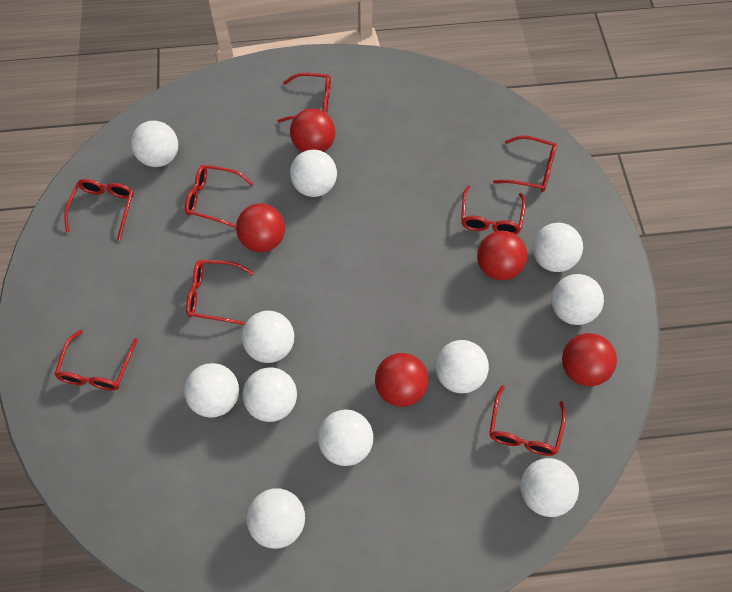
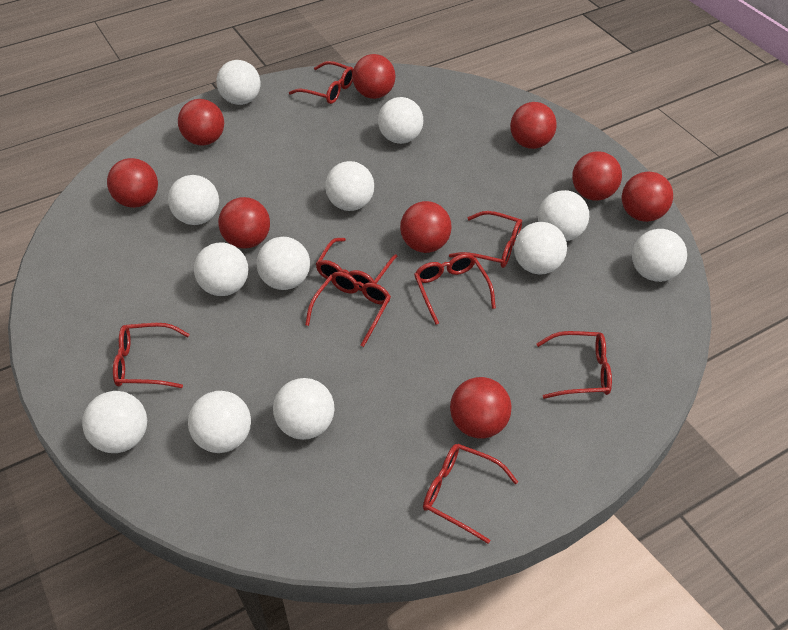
red ball: 5 -> 9
white ball: 11 -> 12

